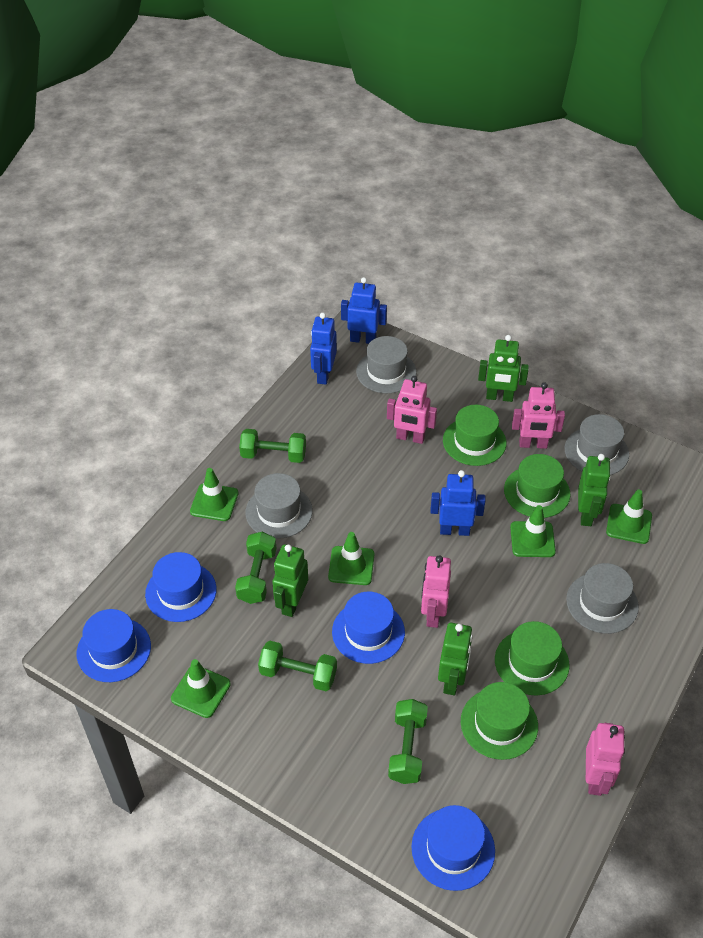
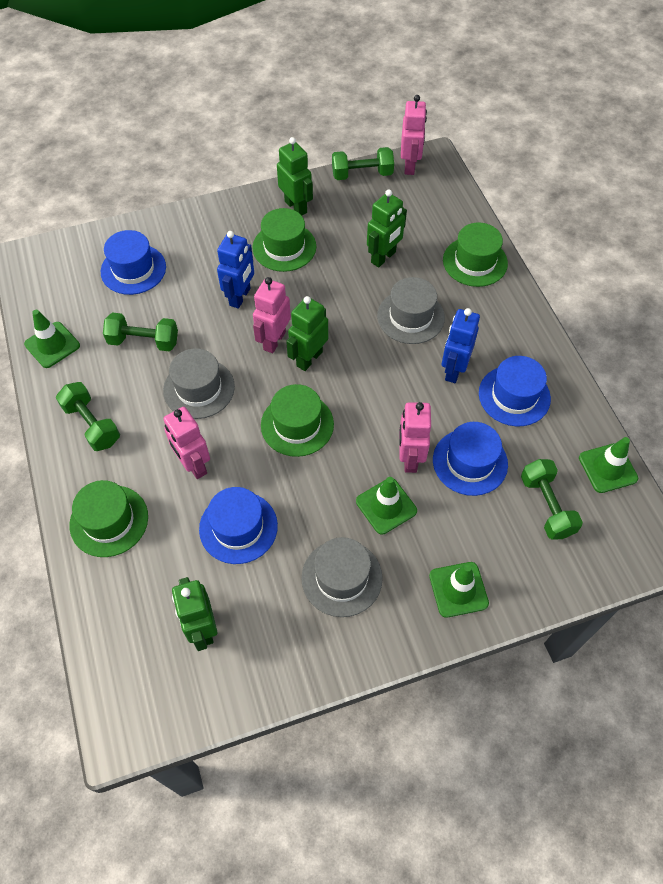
blue robot: 3 -> 2
green traffic cone: 5 -> 4
grey hat: 4 -> 3

